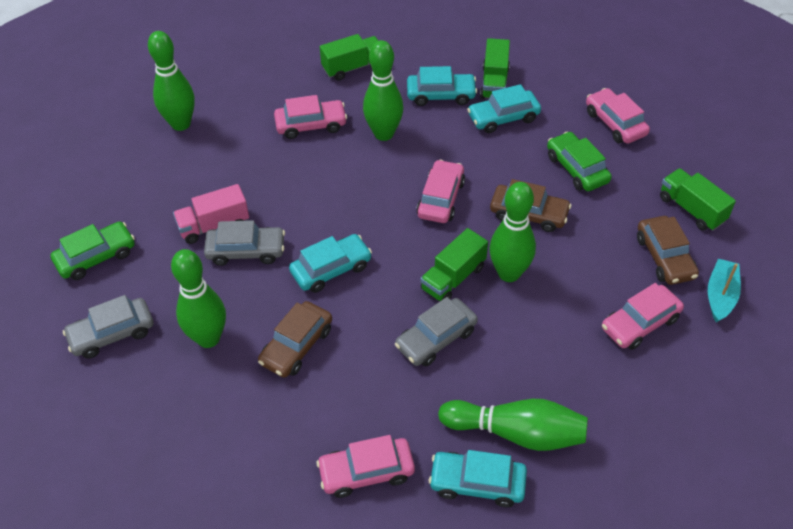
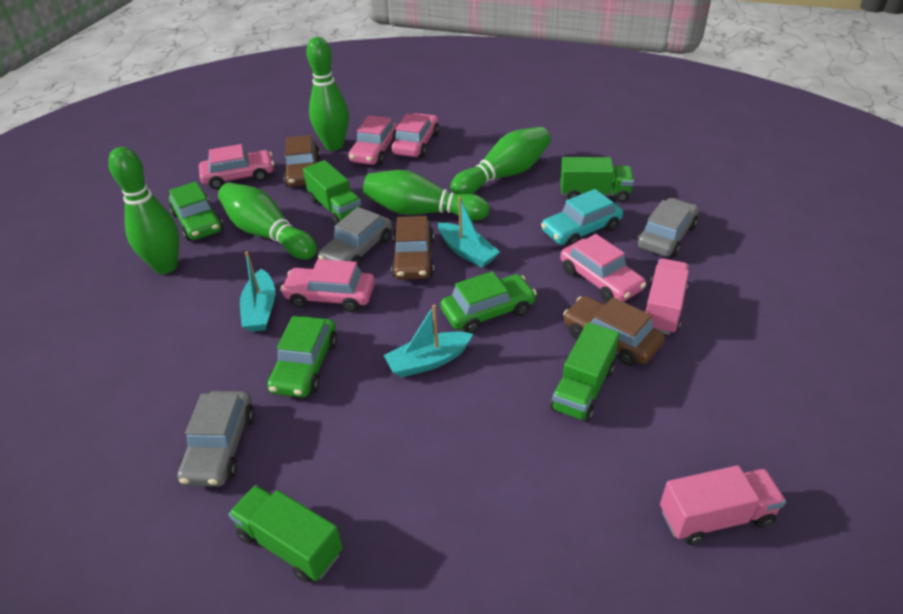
green car: 2 -> 3
pink truck: 1 -> 2
turquoise boat: 1 -> 3
turquoise car: 4 -> 1

